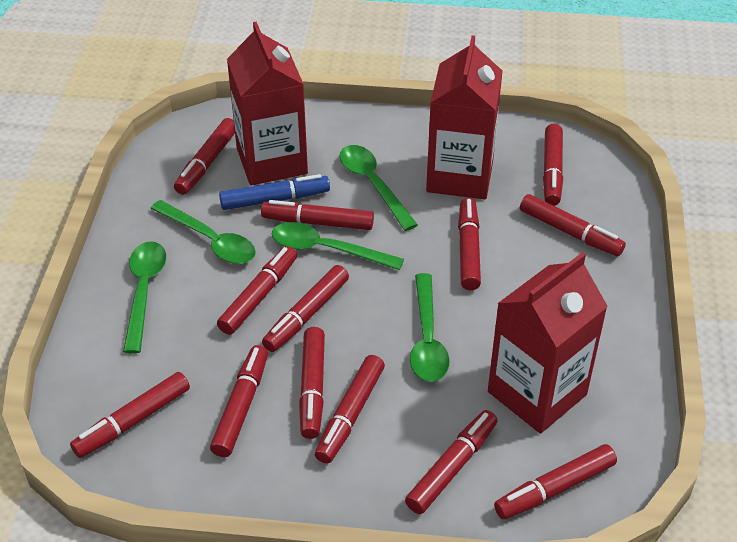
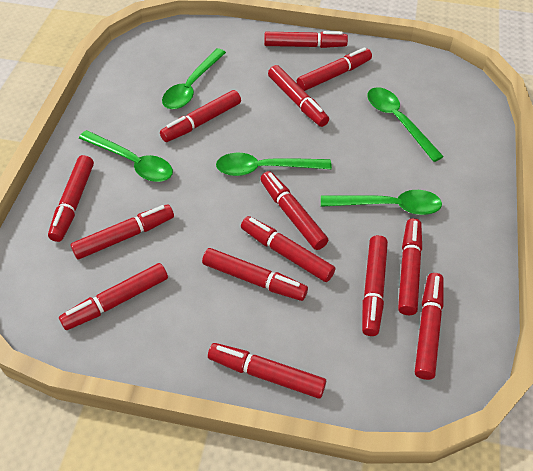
blue marker: 1 -> 0
red carton: 3 -> 0
red marker: 13 -> 14

